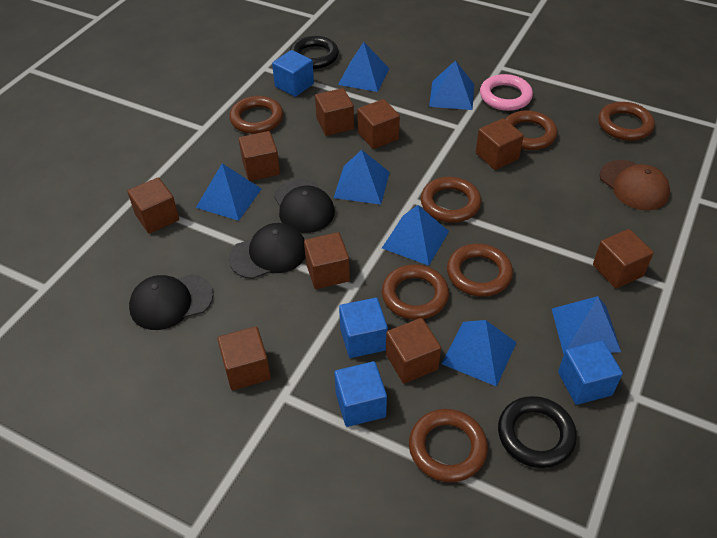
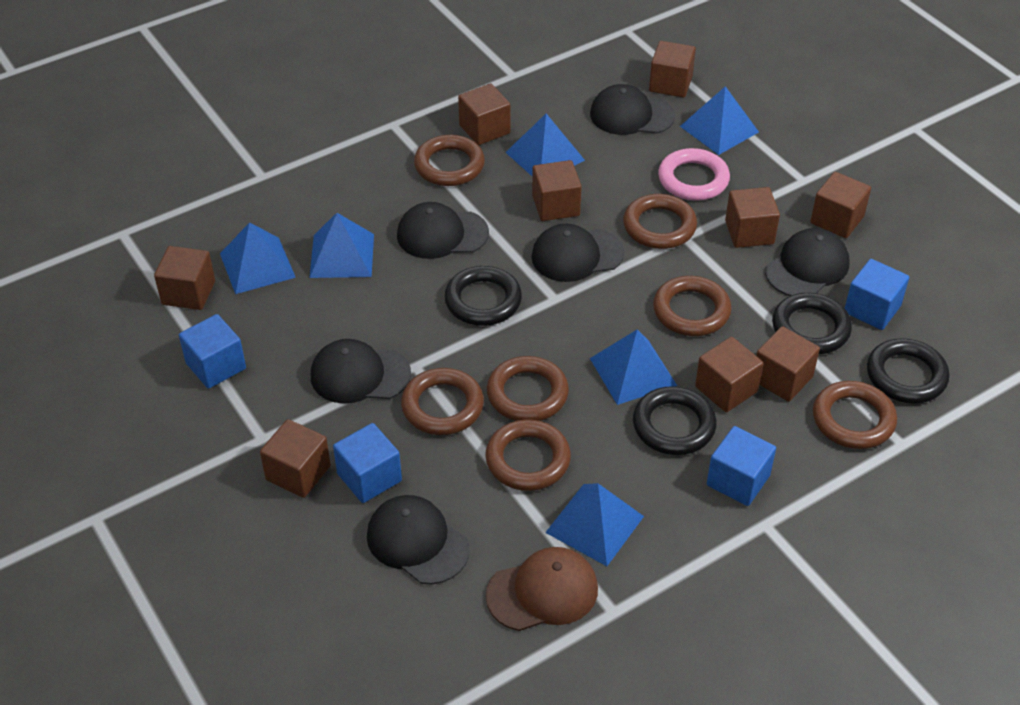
black cap: 3 -> 6
black ring: 2 -> 4
blue pyramid: 7 -> 6

